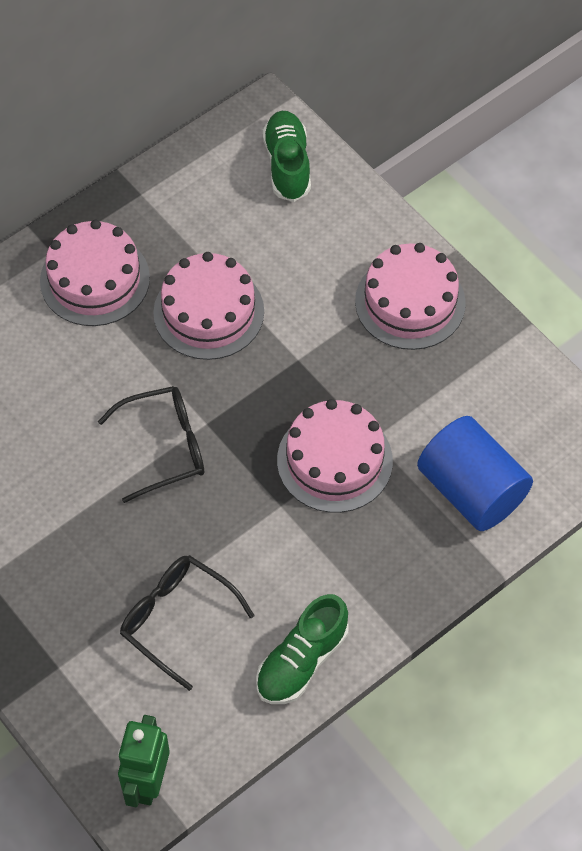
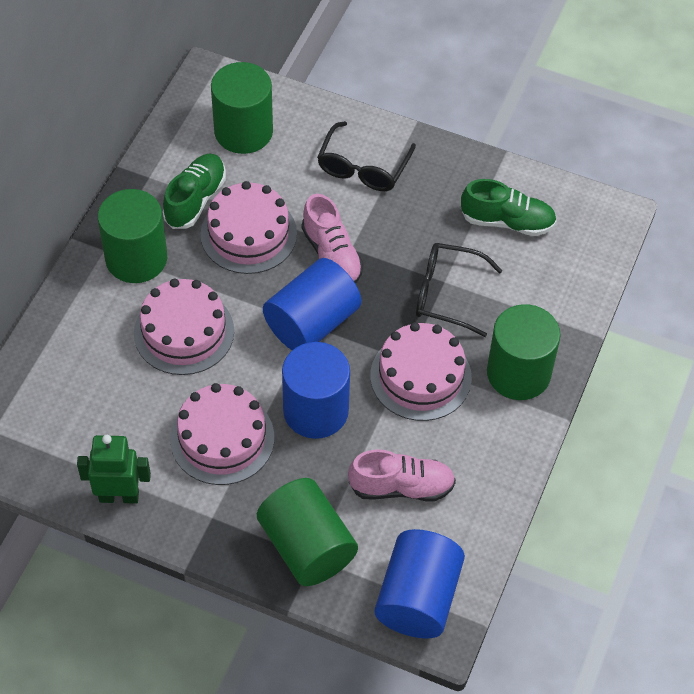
blue cylinder: 1 -> 3
green cylinder: 0 -> 4
pink shoe: 0 -> 2

